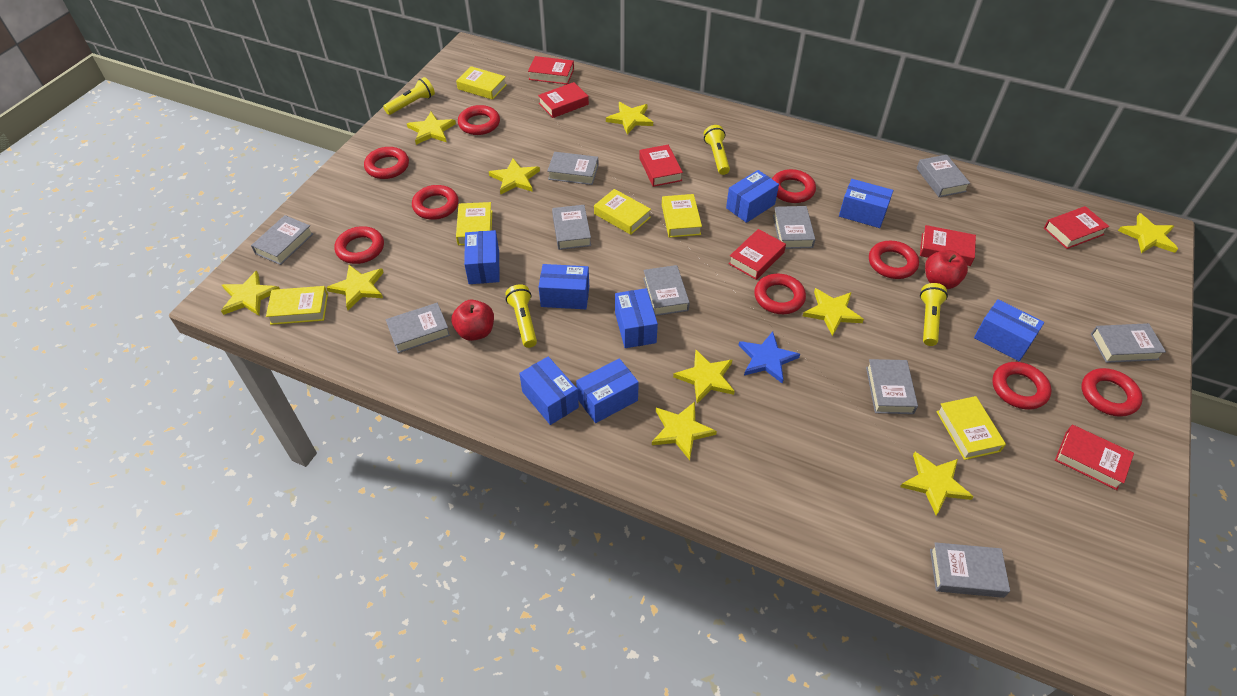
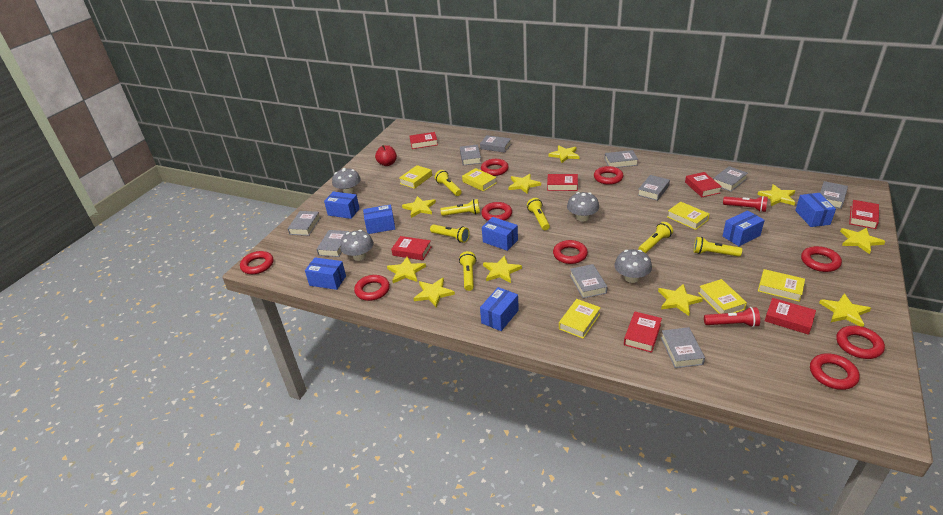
blue box: 8 -> 7
blue star: 1 -> 0
grey mushroom: 0 -> 4
red apple: 2 -> 1
red flashlight: 0 -> 2
yellow flashlight: 4 -> 7

